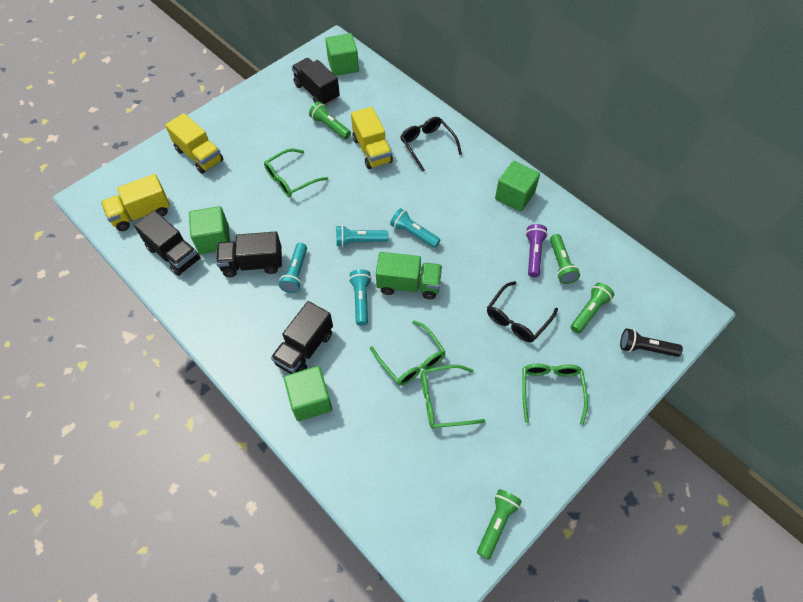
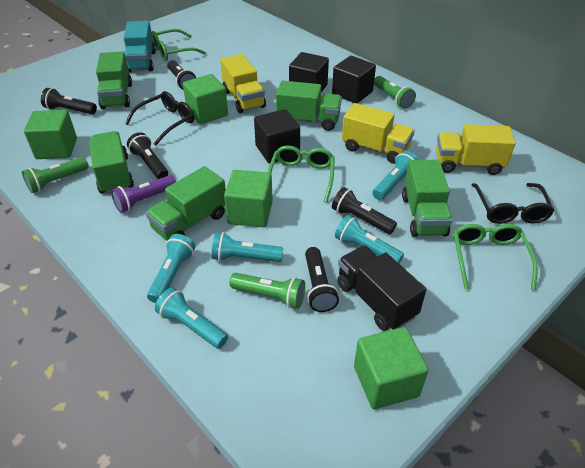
black cube: 0 -> 3
black flashlight: 1 -> 5
black truck: 4 -> 1
green flashlight: 4 -> 3
green glasses: 4 -> 3
green truck: 1 -> 5
turquoise flashlight: 4 -> 5
turquoise truck: 0 -> 1

